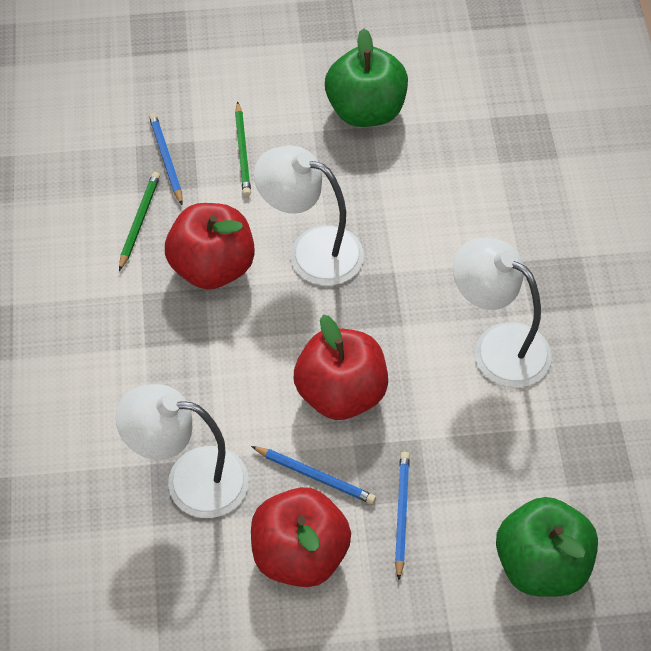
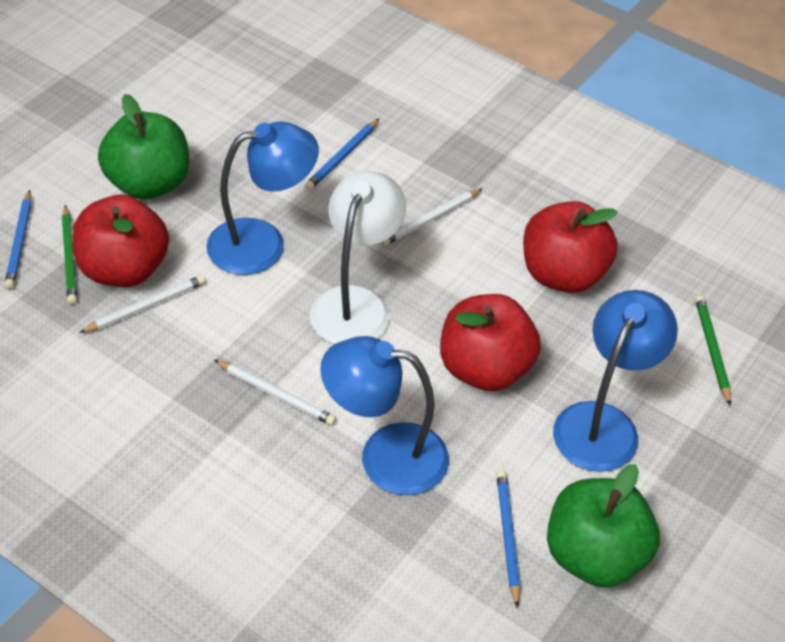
blue lamp: 0 -> 3
white lamp: 3 -> 1
white pencil: 0 -> 3

